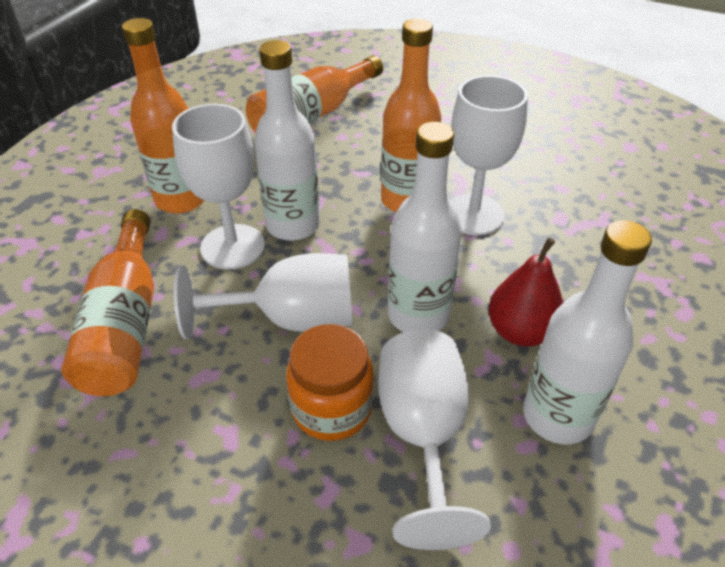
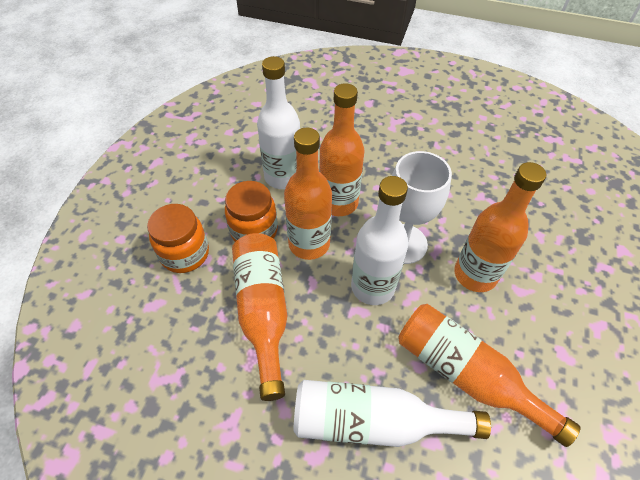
orange bottle: 4 -> 5
orange jar: 1 -> 2
red pear: 1 -> 0
white goblet: 4 -> 1

